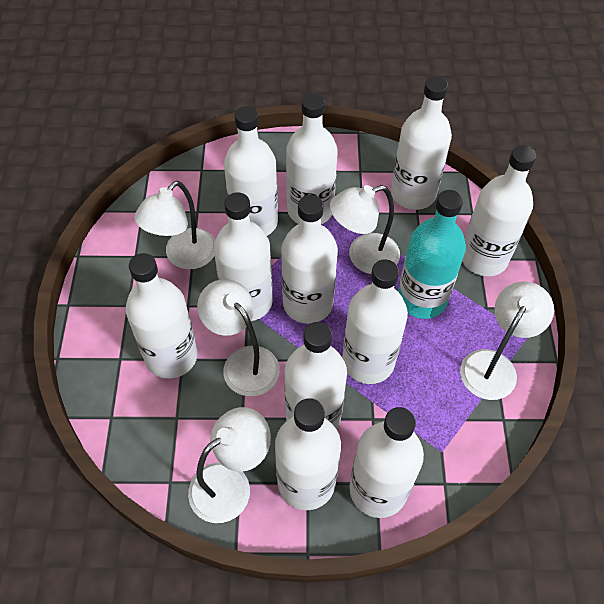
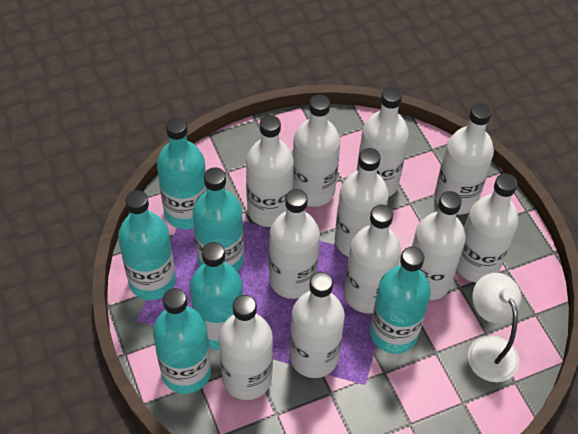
turquoise bottle: 1 -> 6
white lamp: 5 -> 1

